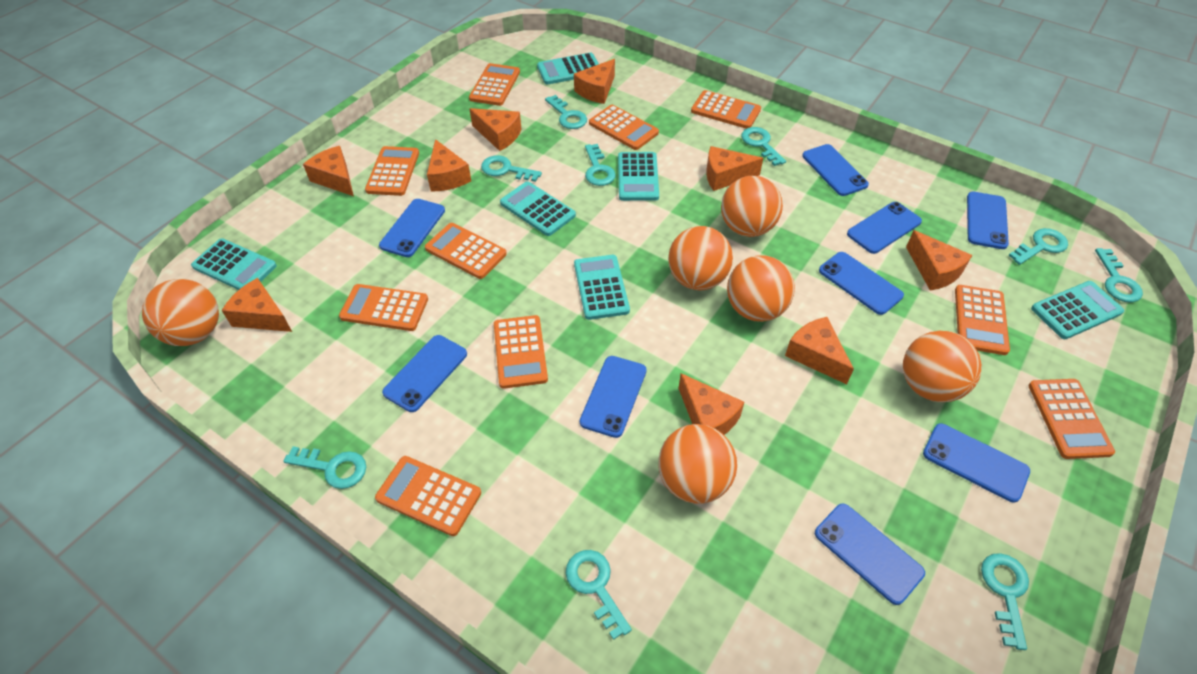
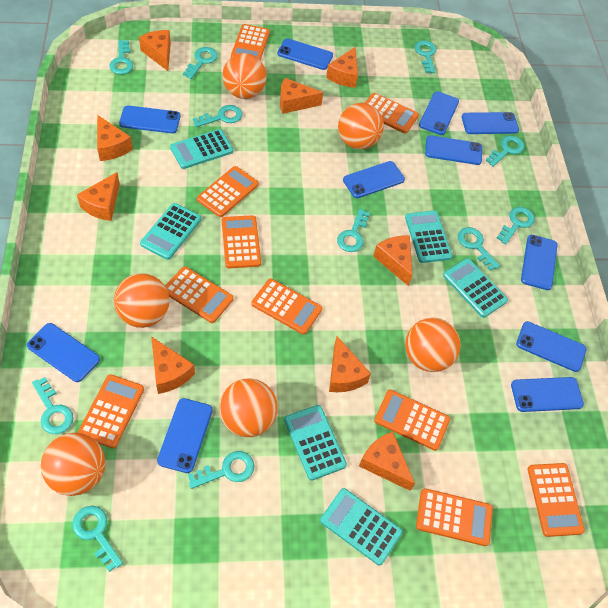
blue phone: 9 -> 11
turquoise key: 9 -> 11

